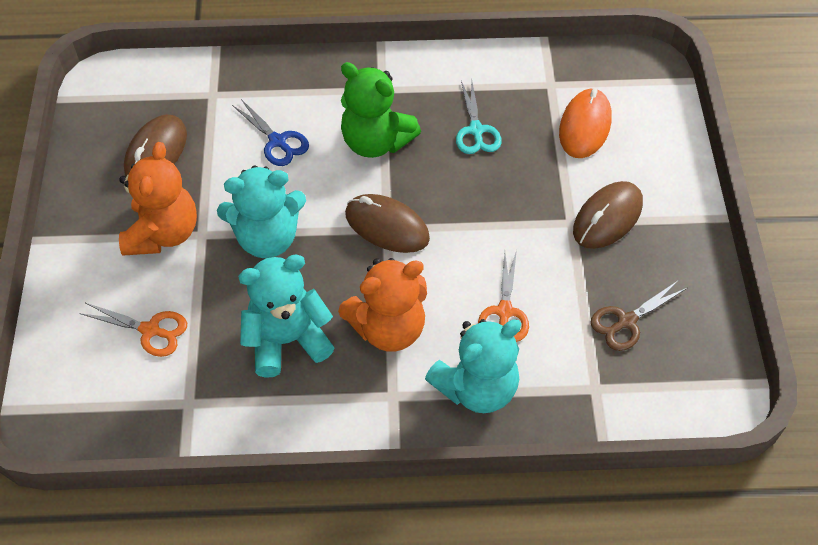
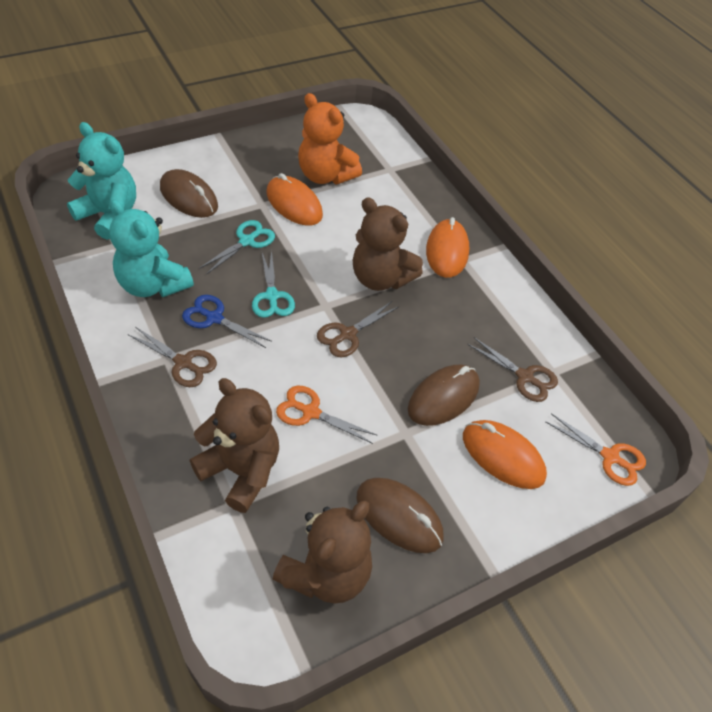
brown scissors: 1 -> 3
brown teddy bear: 0 -> 3
green teddy bear: 1 -> 0
orange mouse: 1 -> 3
orange teddy bear: 2 -> 1
turquoise scissors: 1 -> 2
turquoise teddy bear: 3 -> 2

